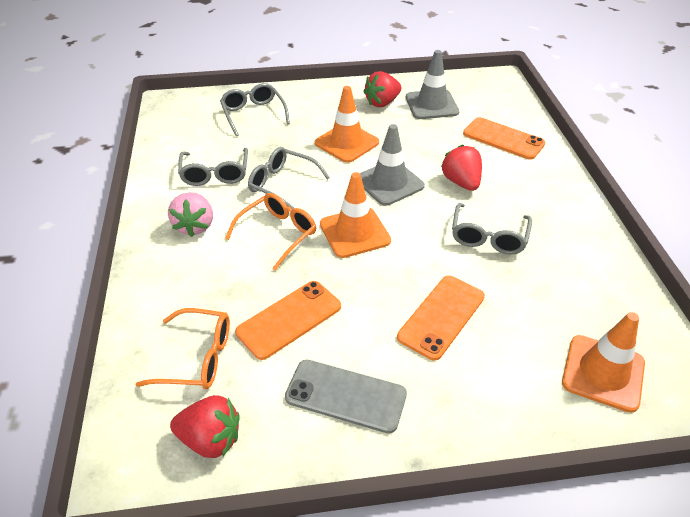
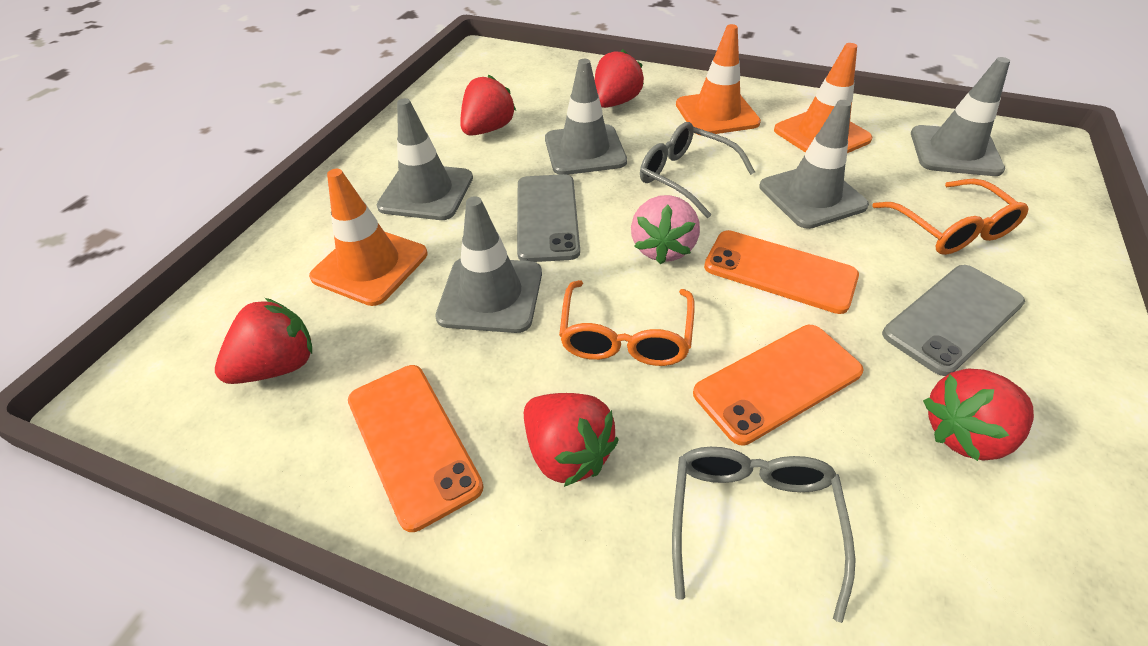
grey glasses: 4 -> 2
grey phone: 1 -> 2
grey traffic cone: 2 -> 5
red strawberry: 3 -> 5

